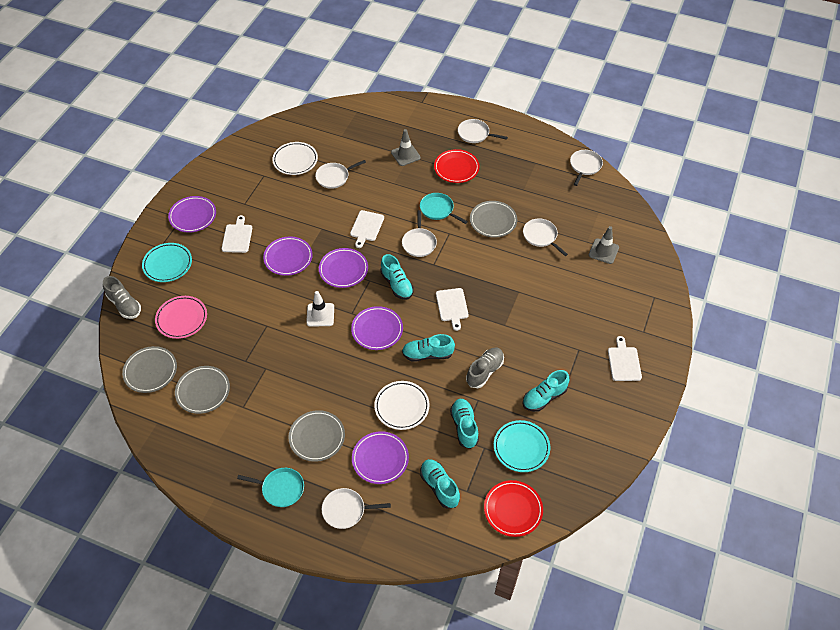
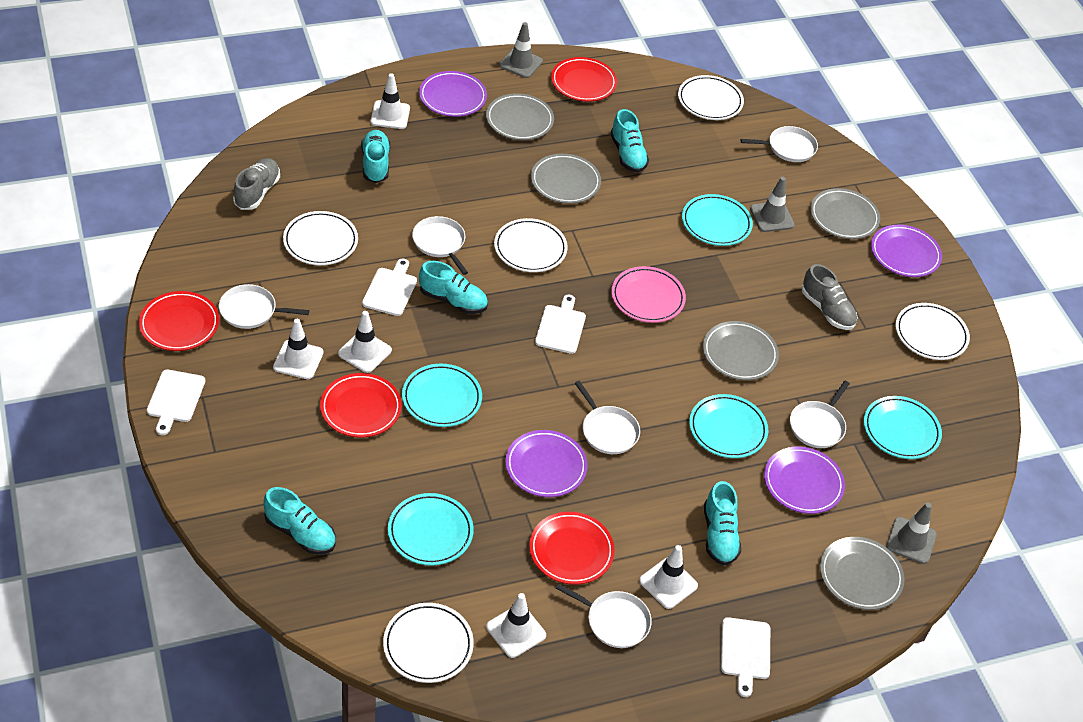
grey plate: 4 -> 5
grey traffic cone: 2 -> 3
purple plate: 5 -> 4
red plate: 2 -> 4
turquoise pan: 2 -> 0
turquoise plate: 2 -> 5
white plate: 2 -> 5
white traffic cone: 1 -> 5

